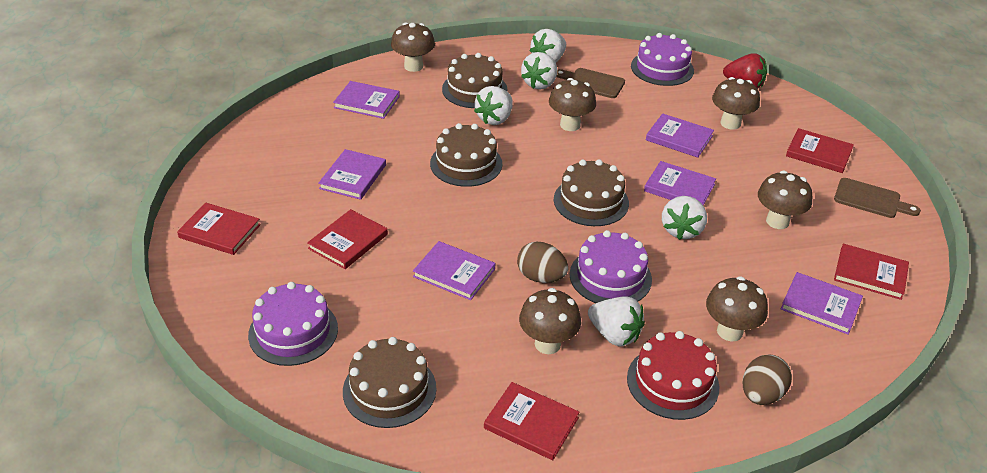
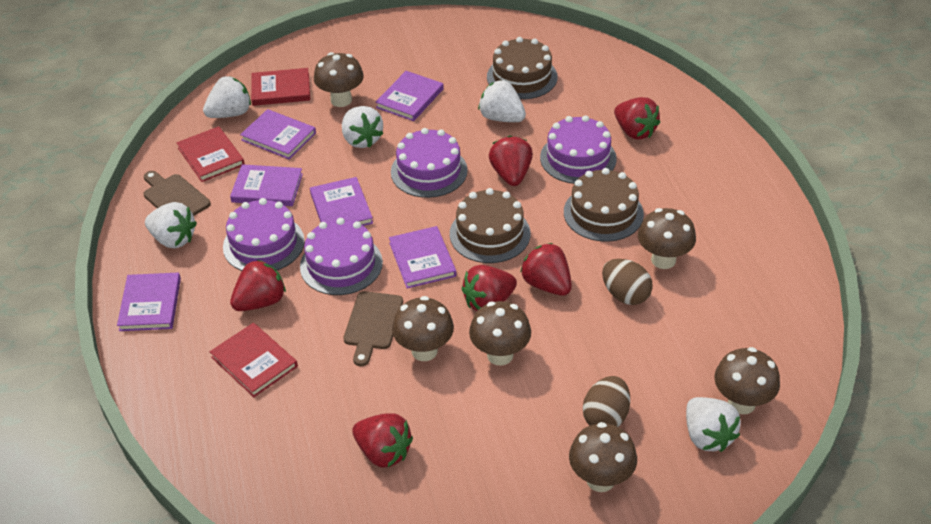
brown cake: 4 -> 3
purple cake: 3 -> 4
red book: 5 -> 3
red cake: 1 -> 0
red strawberry: 1 -> 6

